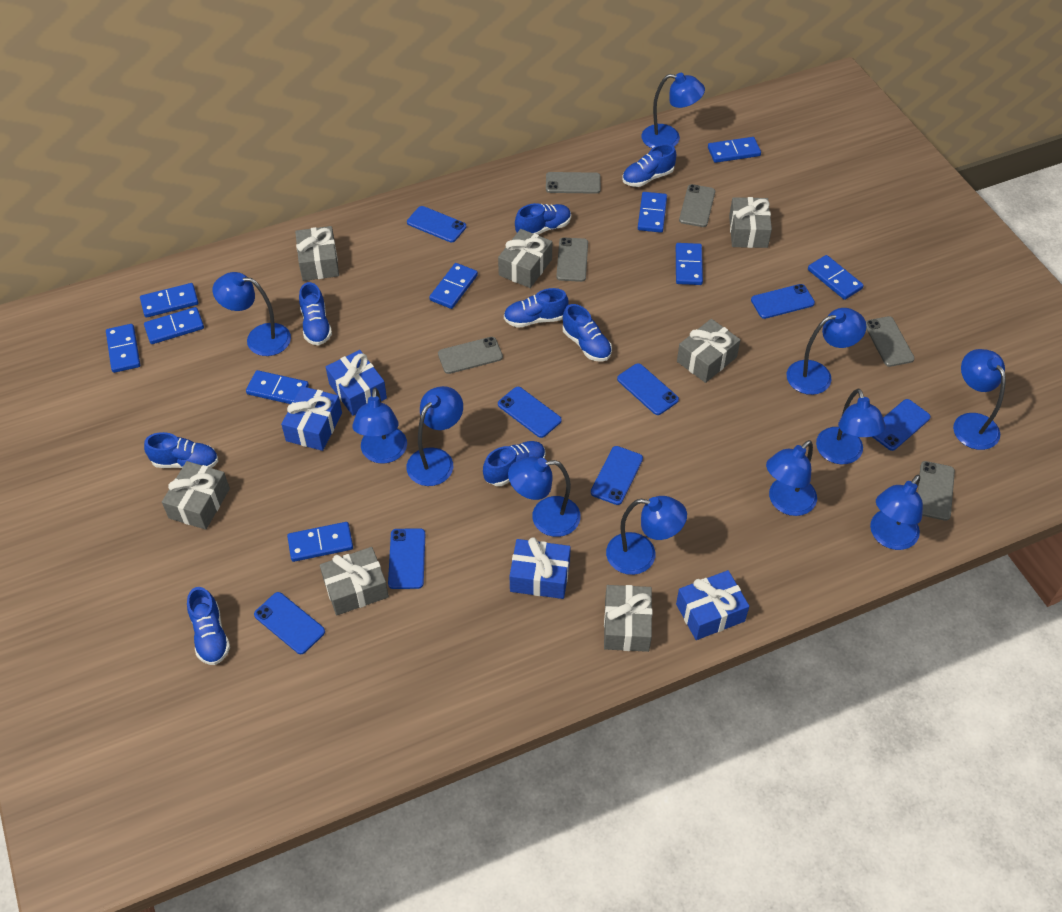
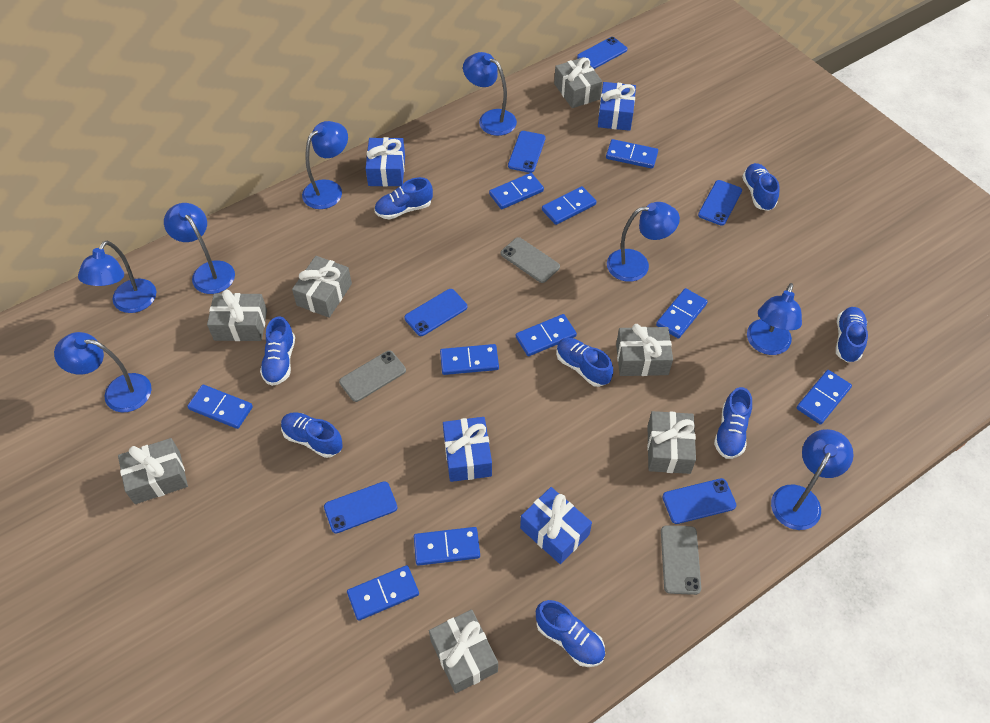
blue lamp: 11 -> 8
blue phone: 8 -> 6
grey phone: 6 -> 3

